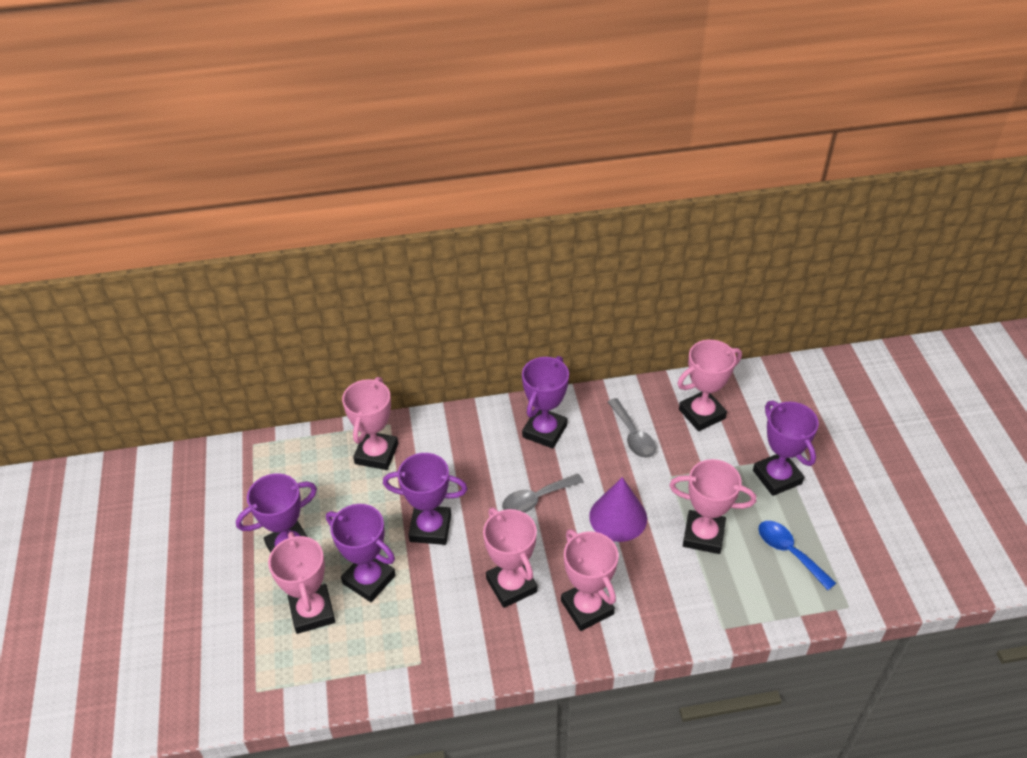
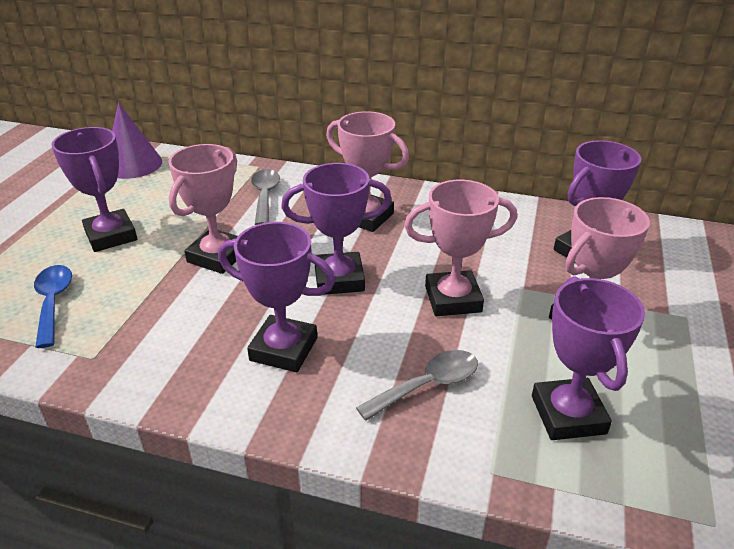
pink trophy: 6 -> 4

